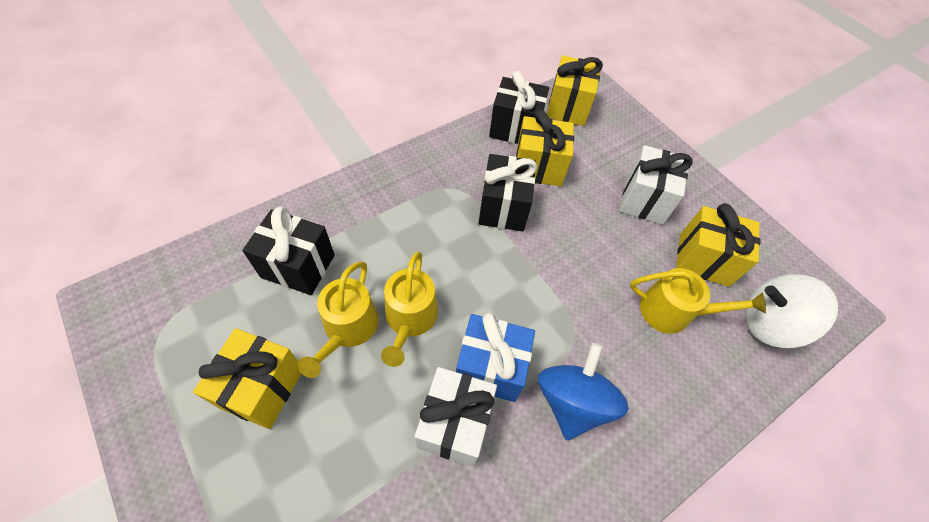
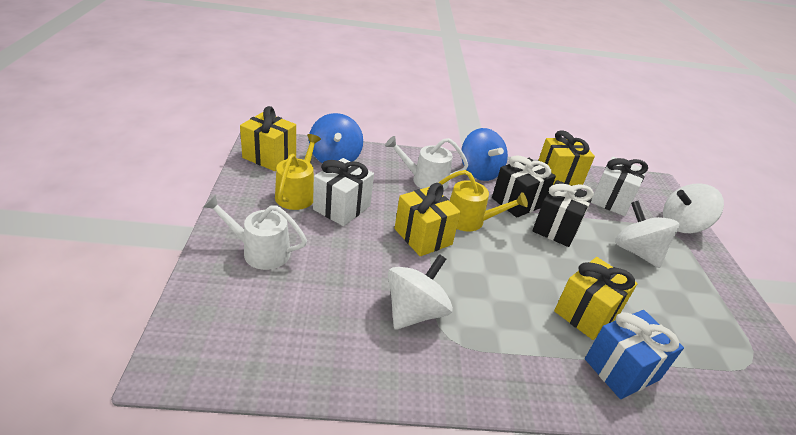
black gift: 3 -> 2
blue spinning top: 1 -> 2
white spinning top: 1 -> 3
white watering can: 0 -> 2
yellow watering can: 3 -> 2

